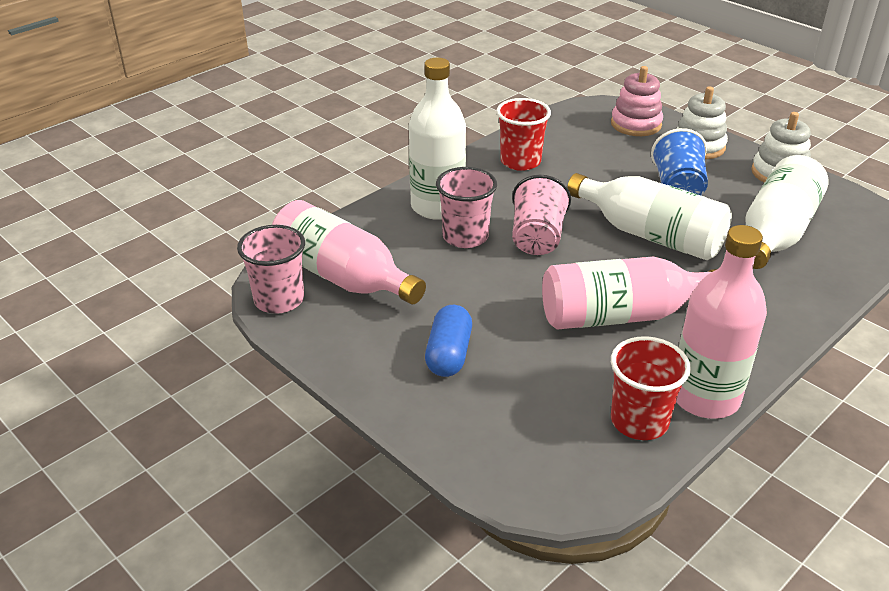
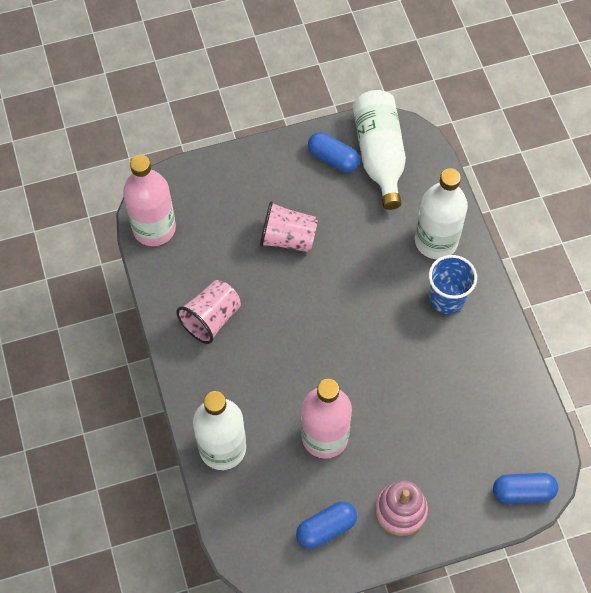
blue capsule: 1 -> 3
pink bottle: 3 -> 2
pink cup: 3 -> 2
red cup: 2 -> 0
white stacking toy: 2 -> 0

